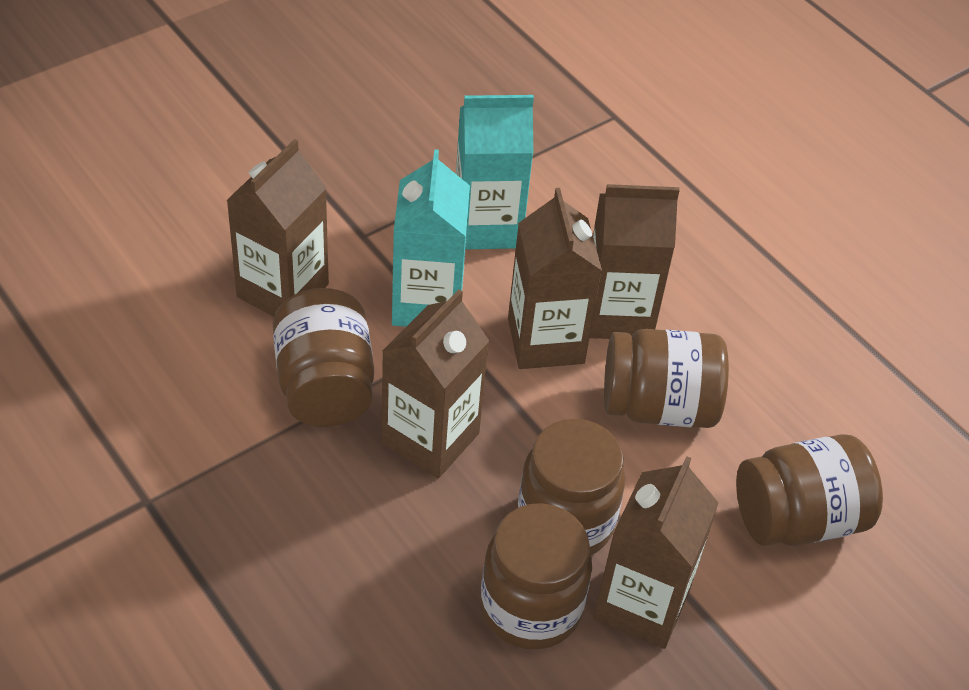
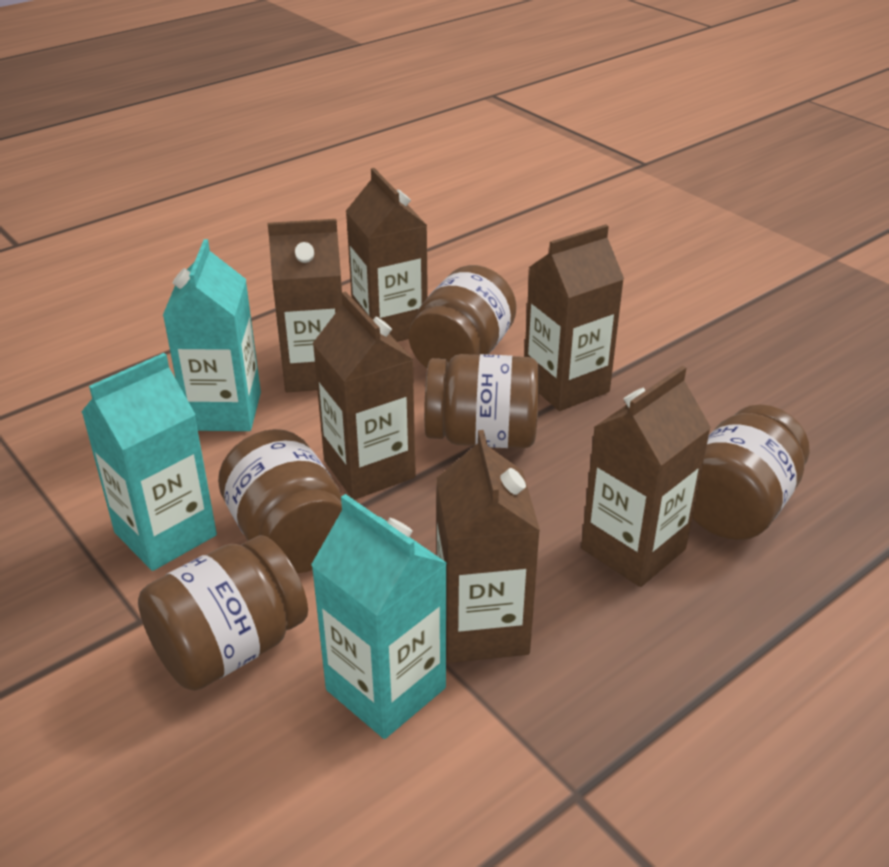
brown carton: 5 -> 6
turquoise carton: 2 -> 3

